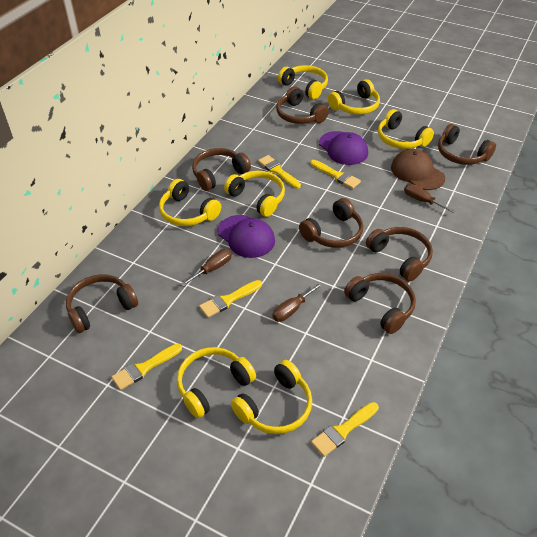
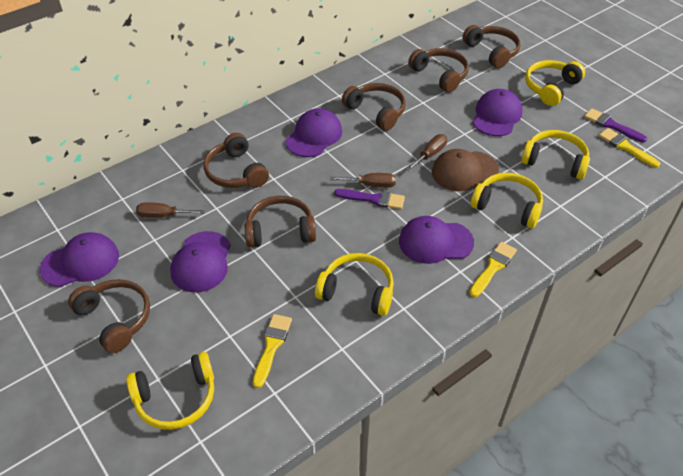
brown headphones: 7 -> 6
purple brush: 0 -> 2
purple cap: 2 -> 5
yellow brush: 5 -> 3
yellow headphones: 7 -> 5

